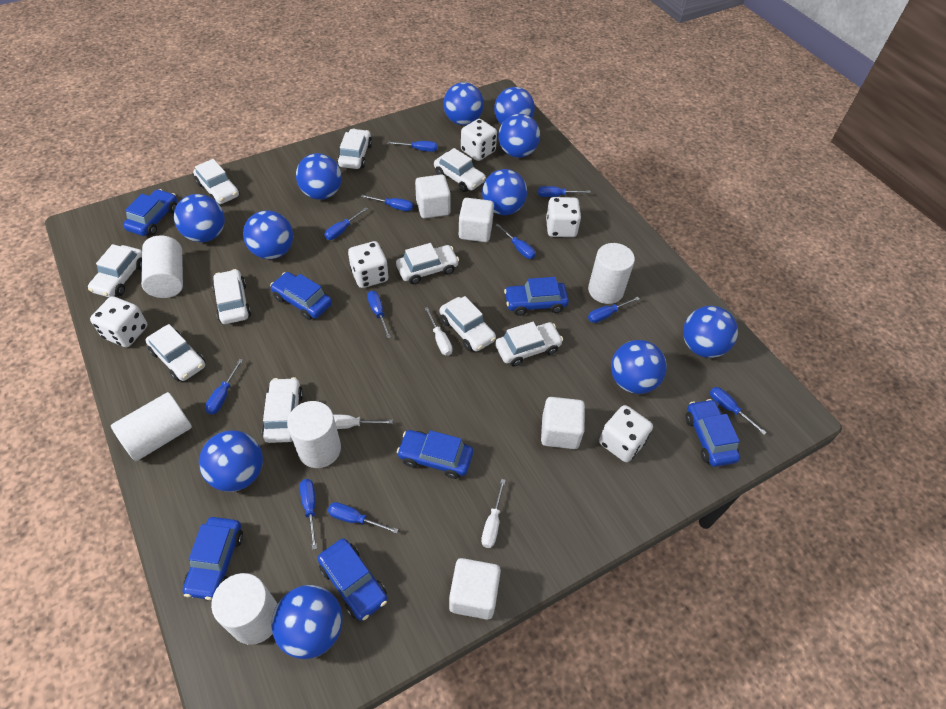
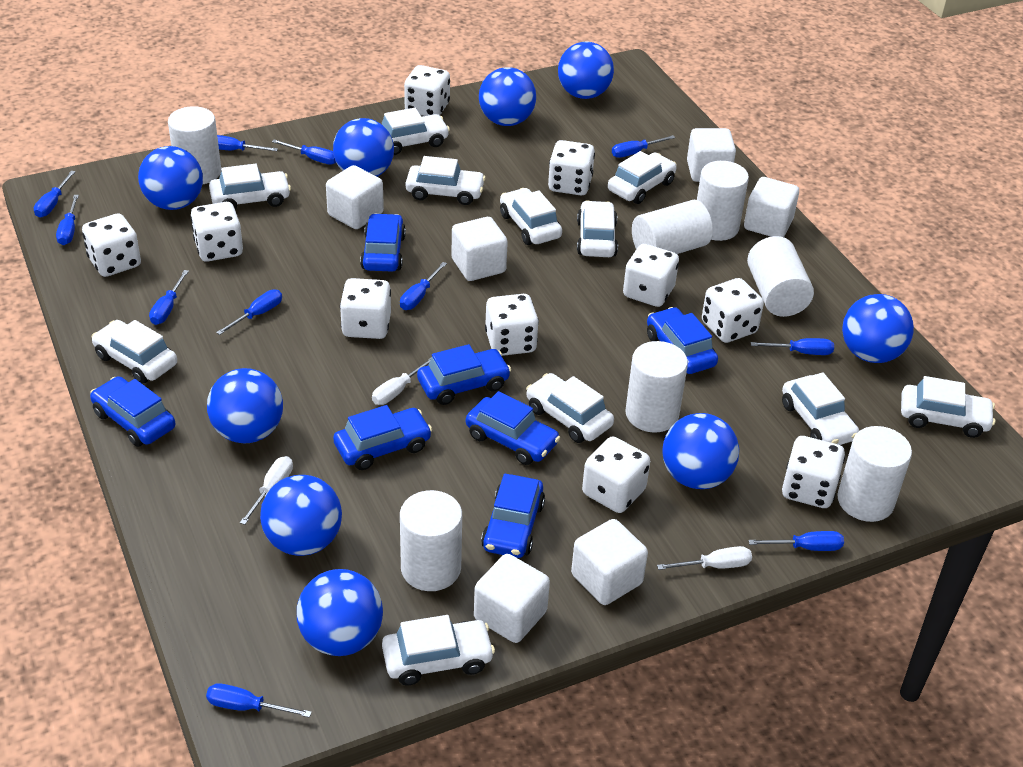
blue ball: 11 -> 9
white car: 10 -> 11
white cube: 4 -> 6
white cylinder: 5 -> 7
white dice: 5 -> 10

